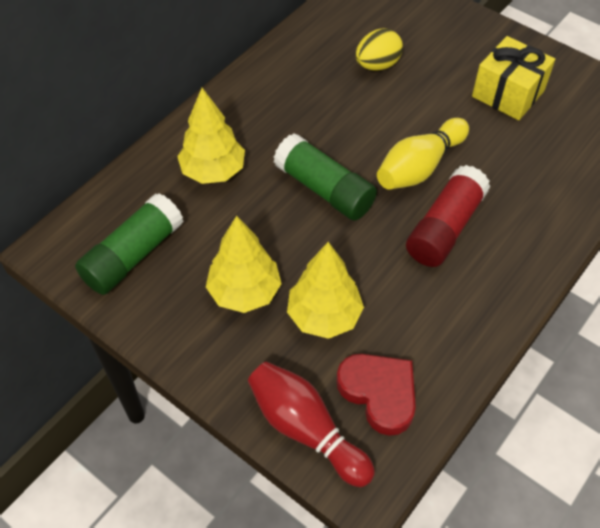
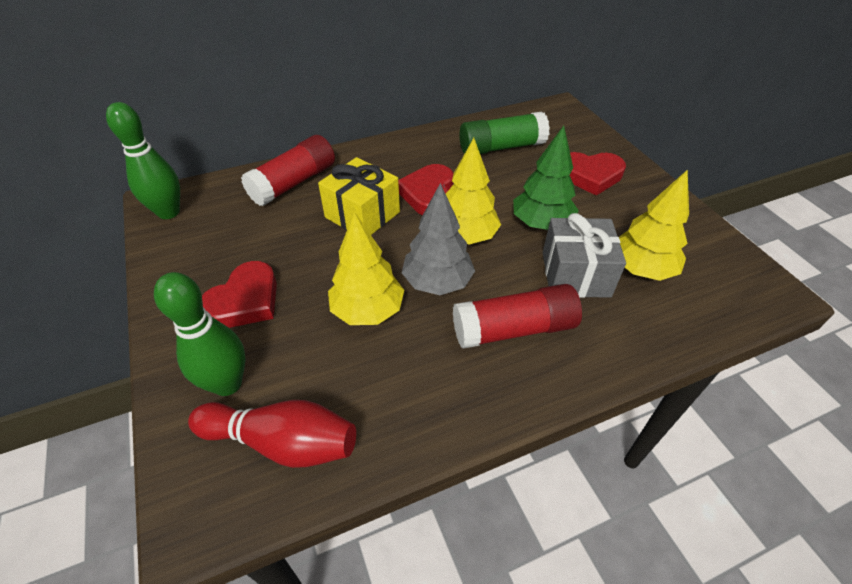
green bowling pin: 0 -> 2
green glue stick: 2 -> 1
green tree: 0 -> 1
grey gift: 0 -> 1
grey tree: 0 -> 1
red glue stick: 1 -> 2
red heart: 1 -> 3
yellow bowling pin: 1 -> 0
yellow egg: 1 -> 0

